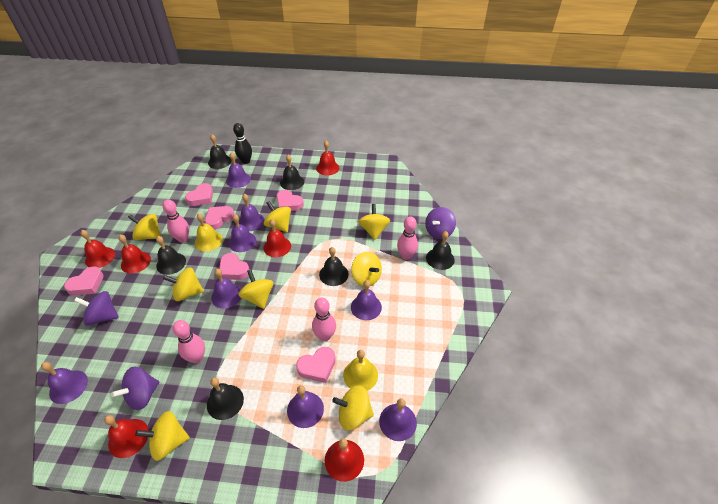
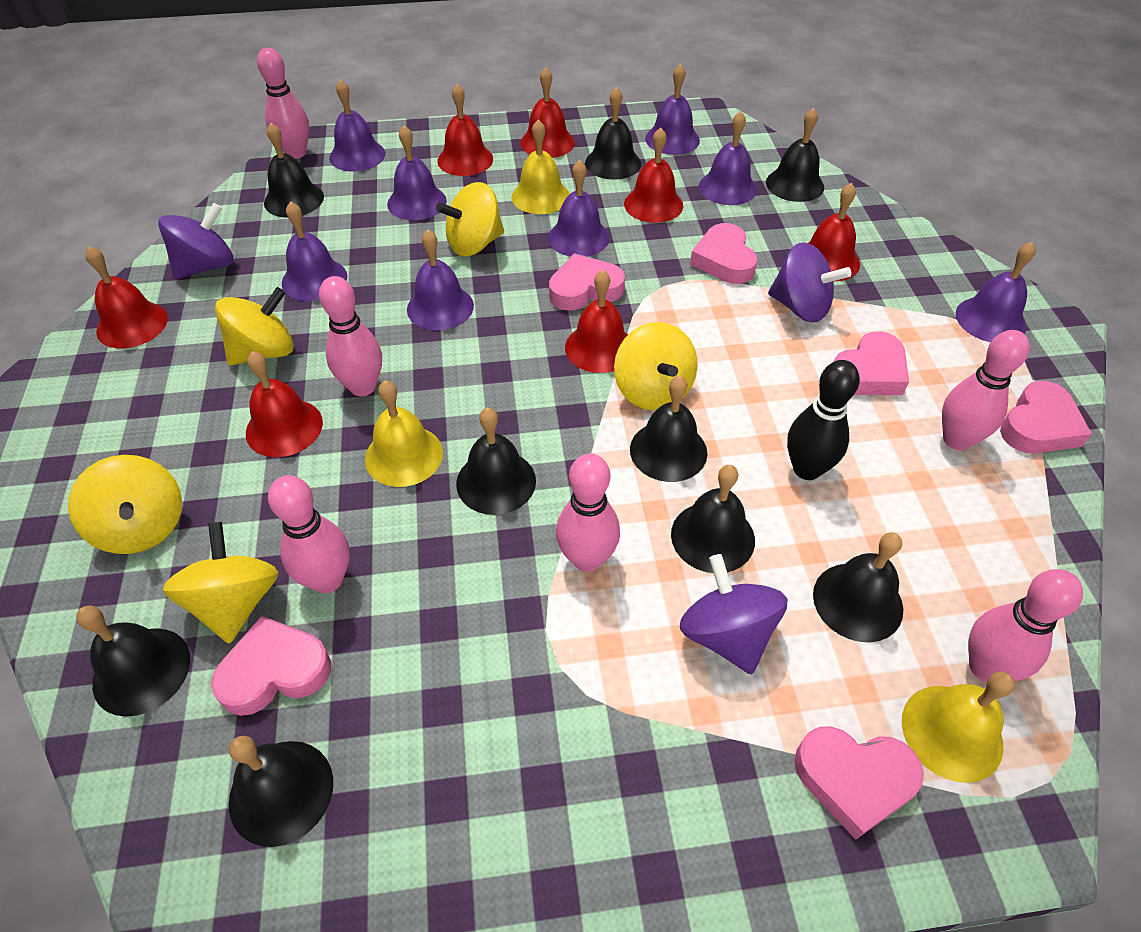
black bell: 6 -> 9
pink bowling pin: 4 -> 6
red bell: 6 -> 7
yellow bell: 2 -> 3
yellow spinning top: 8 -> 5

